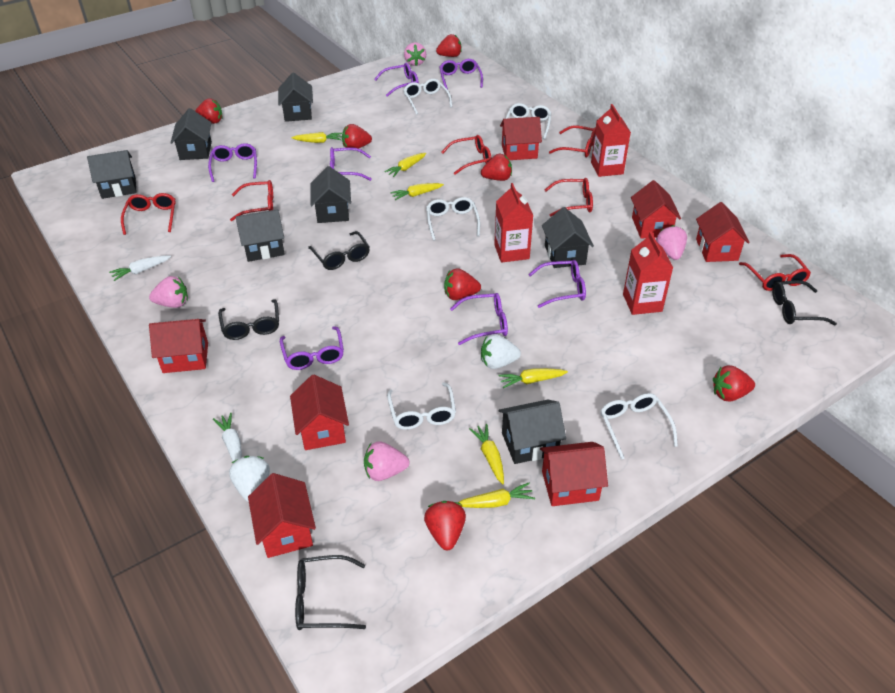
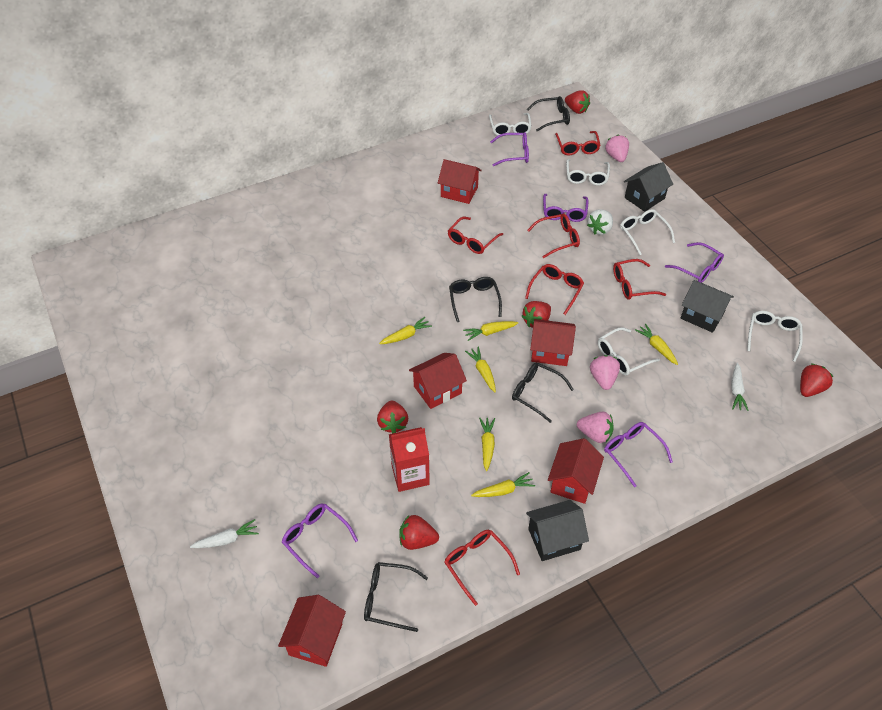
black house: 7 -> 3
pink strawberry: 4 -> 3
purple glasses: 7 -> 5
red carton: 3 -> 1
red house: 7 -> 5
red strawberry: 7 -> 5
white strawberry: 2 -> 1

